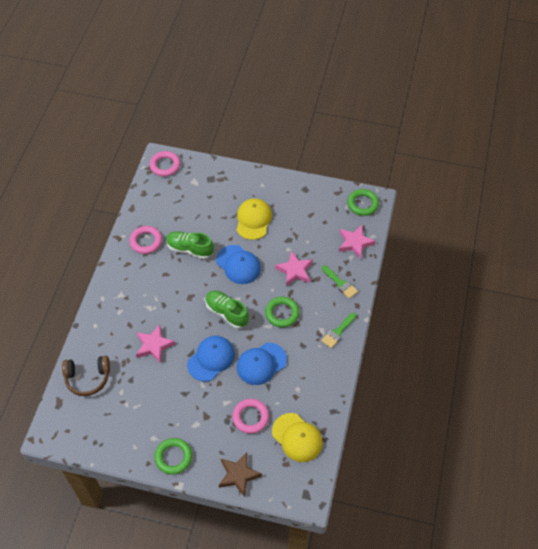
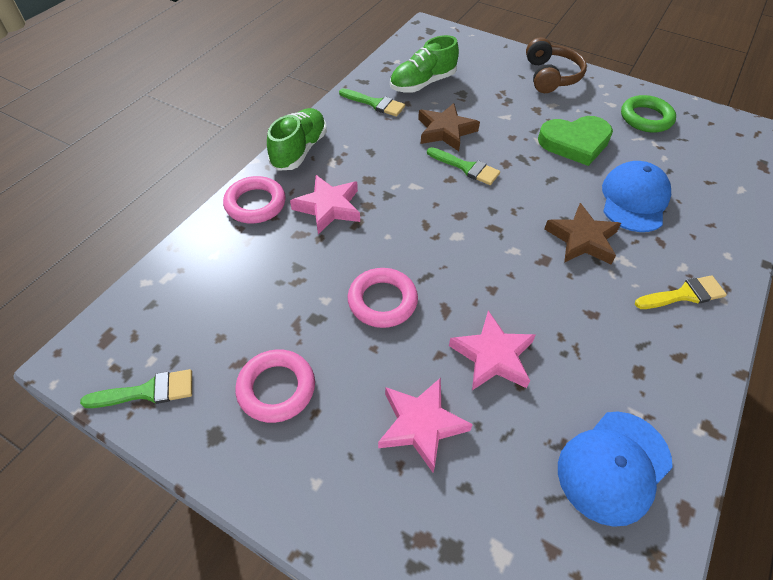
blue cap: 3 -> 2
brown star: 1 -> 2
green brush: 2 -> 3
green heart: 0 -> 1
green ring: 3 -> 1
yellow brush: 0 -> 1
yellow cap: 2 -> 0

